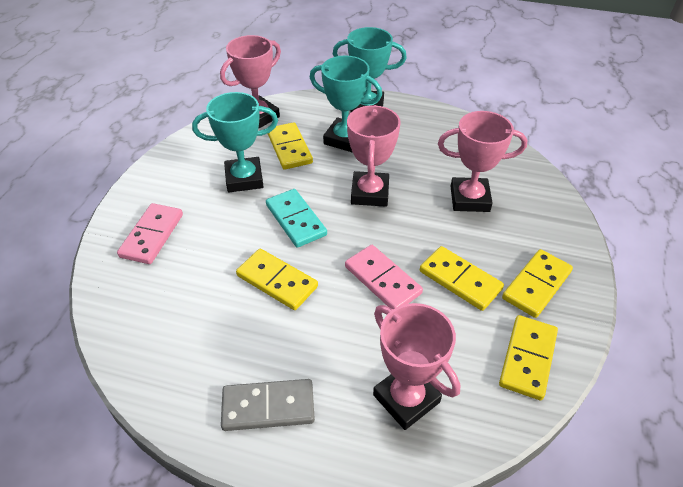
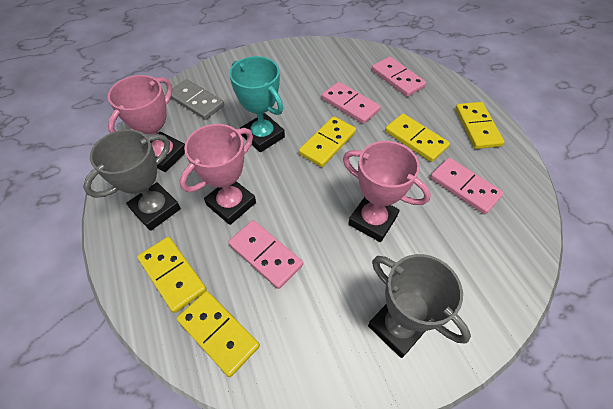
grey trophy: 0 -> 2
pink domino: 2 -> 4
pink trophy: 4 -> 3
turquoise domino: 1 -> 0
turquoise trophy: 3 -> 1

